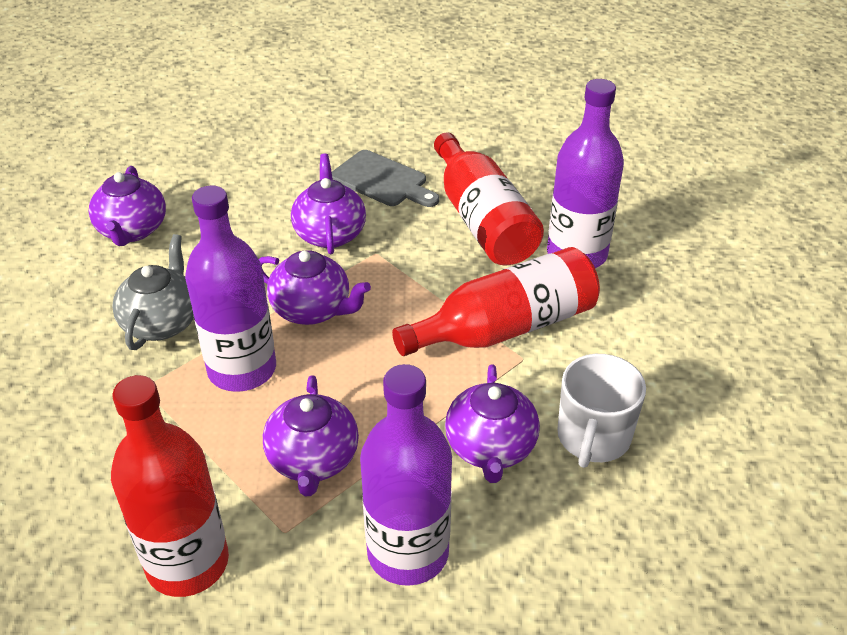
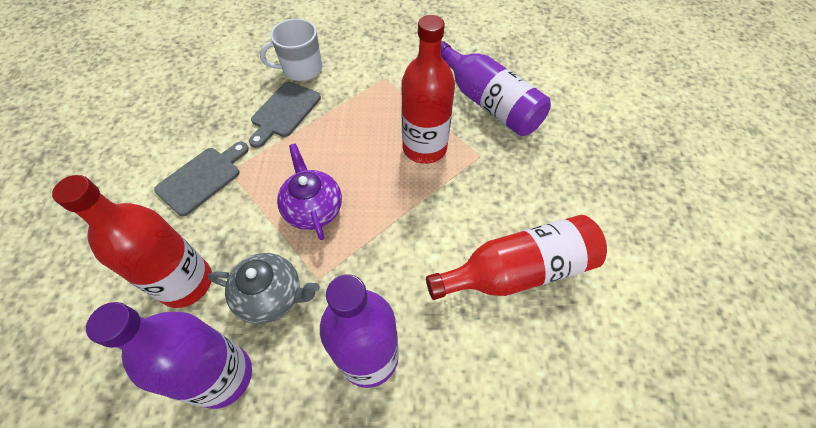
grey cutting board: 1 -> 2
purple teapot: 5 -> 1

